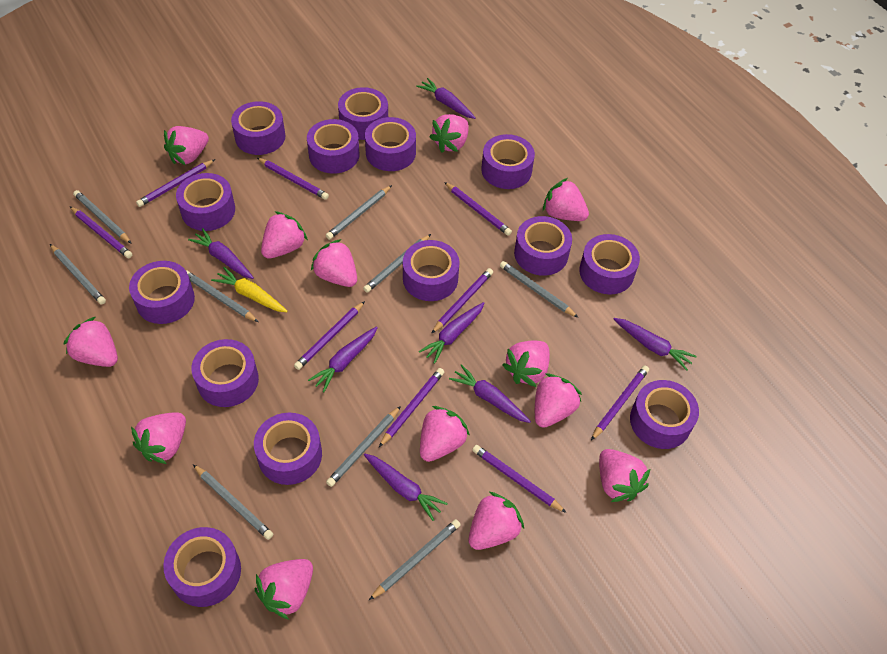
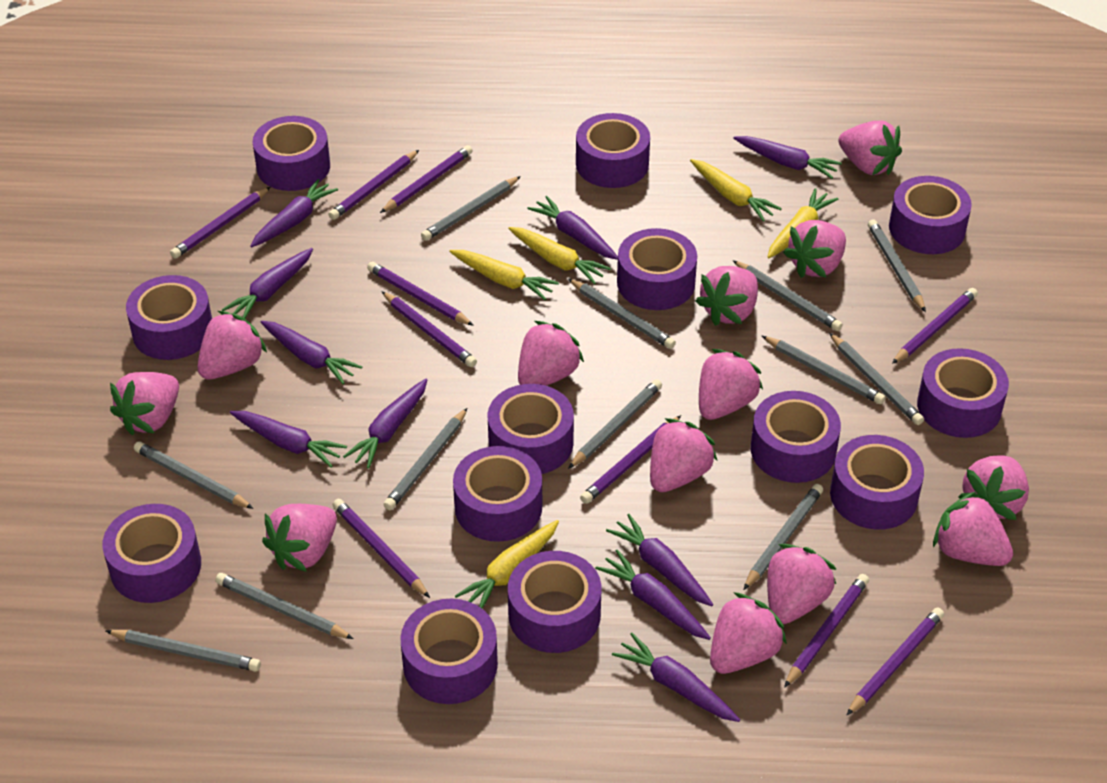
grey pencil: 9 -> 12
purple carrot: 7 -> 10
purple pencil: 9 -> 10
purple tape: 14 -> 13
yellow carrot: 1 -> 5

